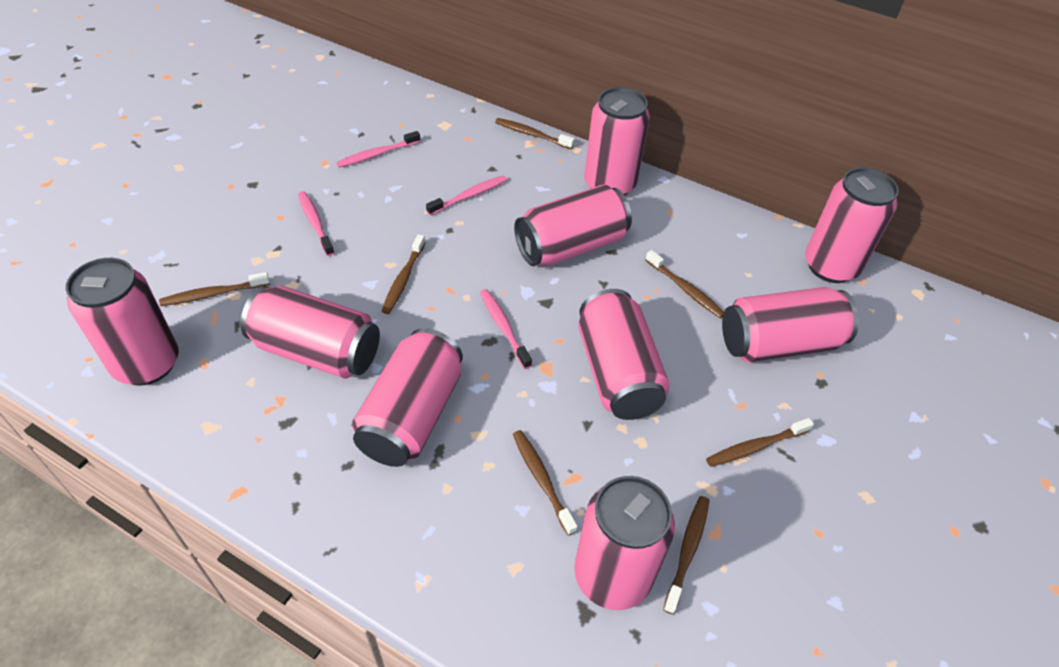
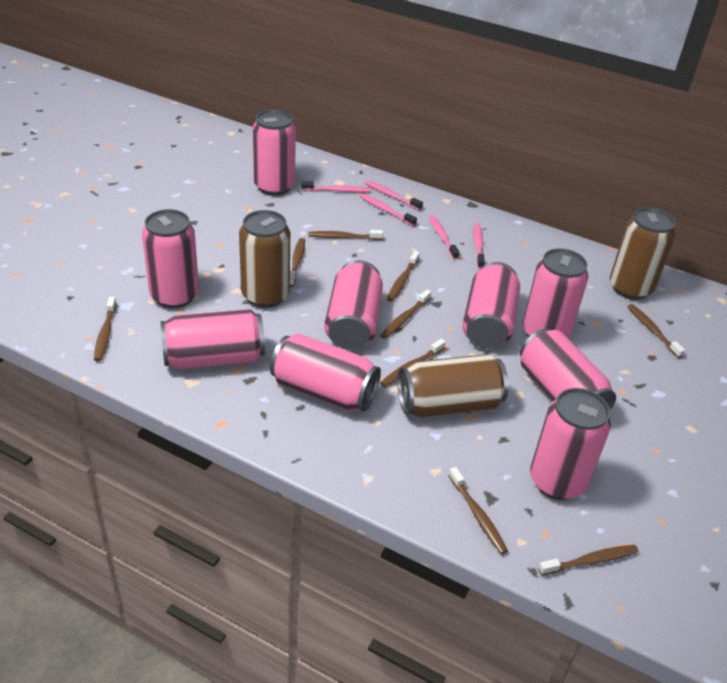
brown can: 0 -> 3
brown toothbrush: 7 -> 9
pink toothbrush: 4 -> 5

